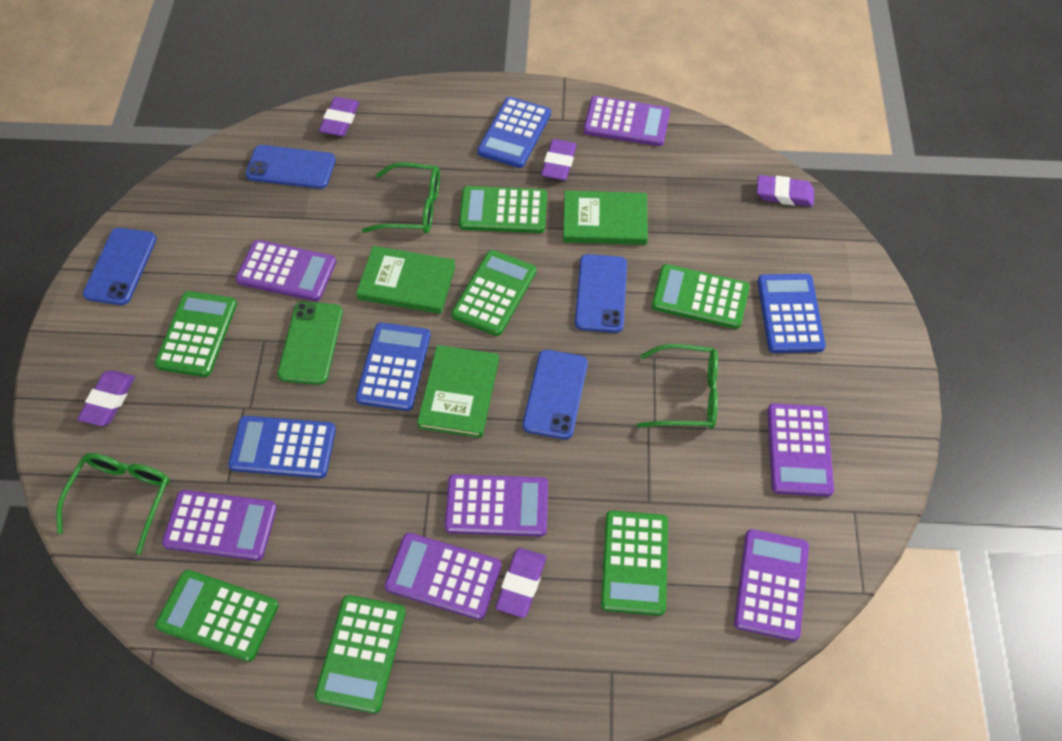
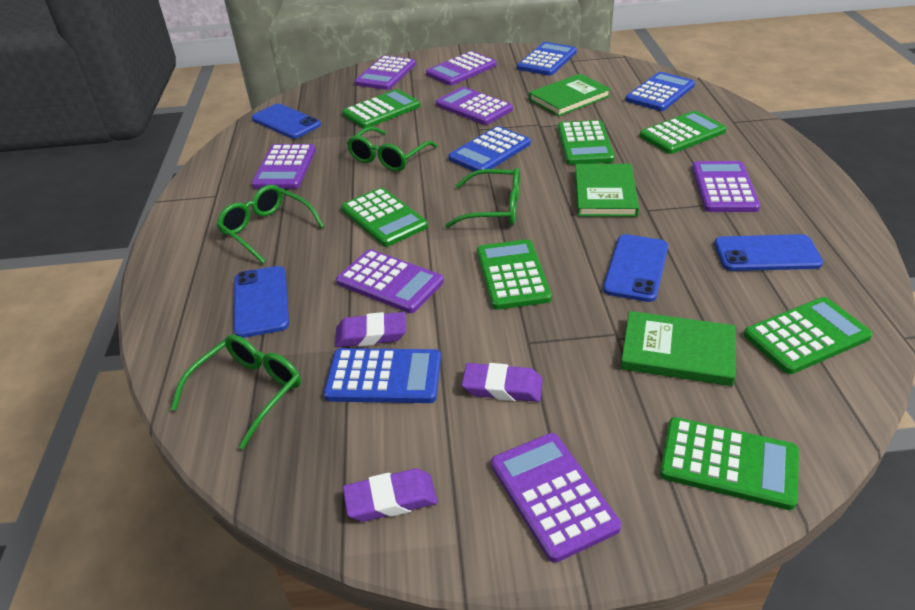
green glasses: 3 -> 4
green phone: 1 -> 0
purple eraser: 5 -> 3

